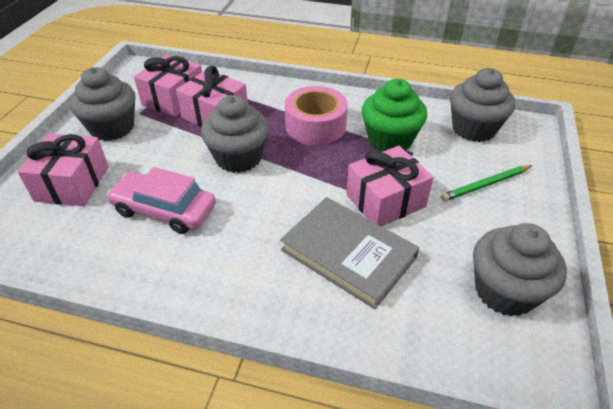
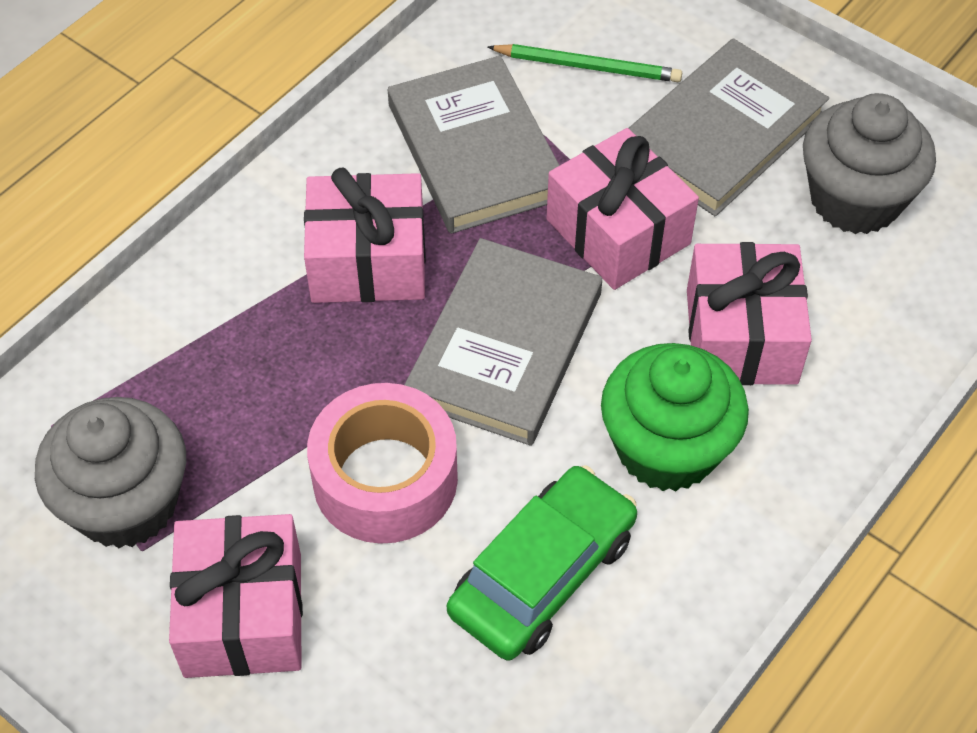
green car: 0 -> 1
grey book: 1 -> 3
grey cupcake: 4 -> 2
pink car: 1 -> 0

